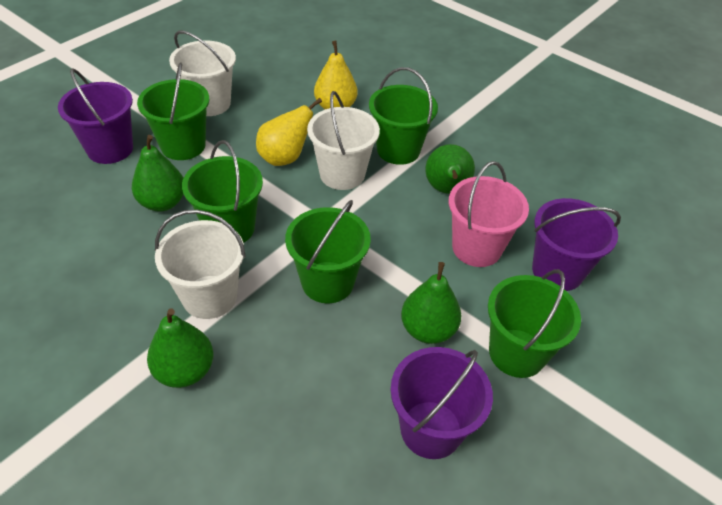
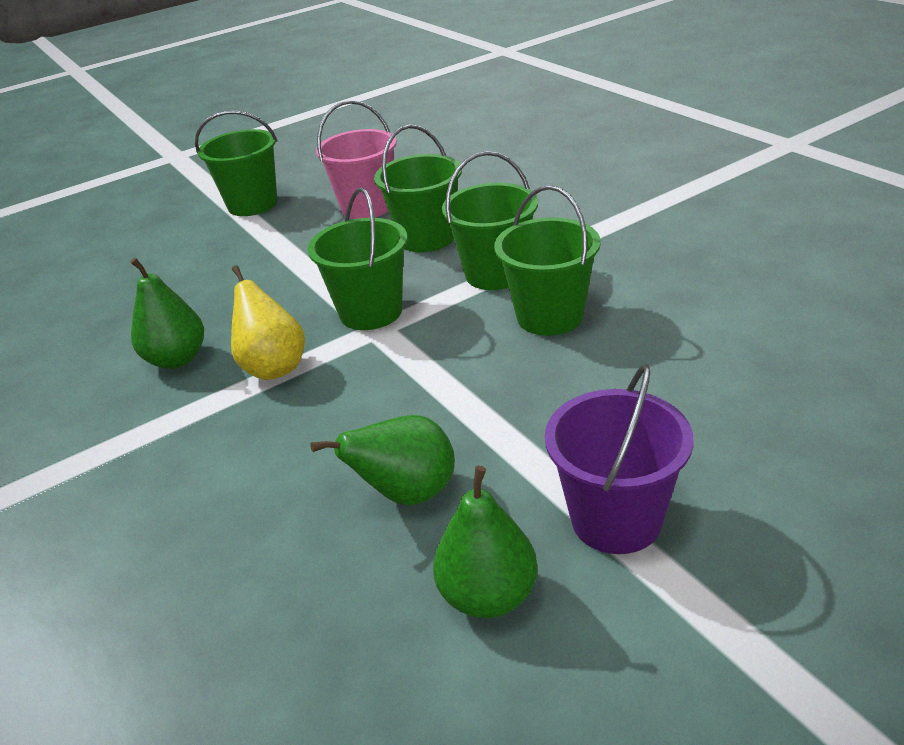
green pear: 4 -> 3
purple bucket: 3 -> 1
white bucket: 3 -> 0
yellow pear: 2 -> 1

